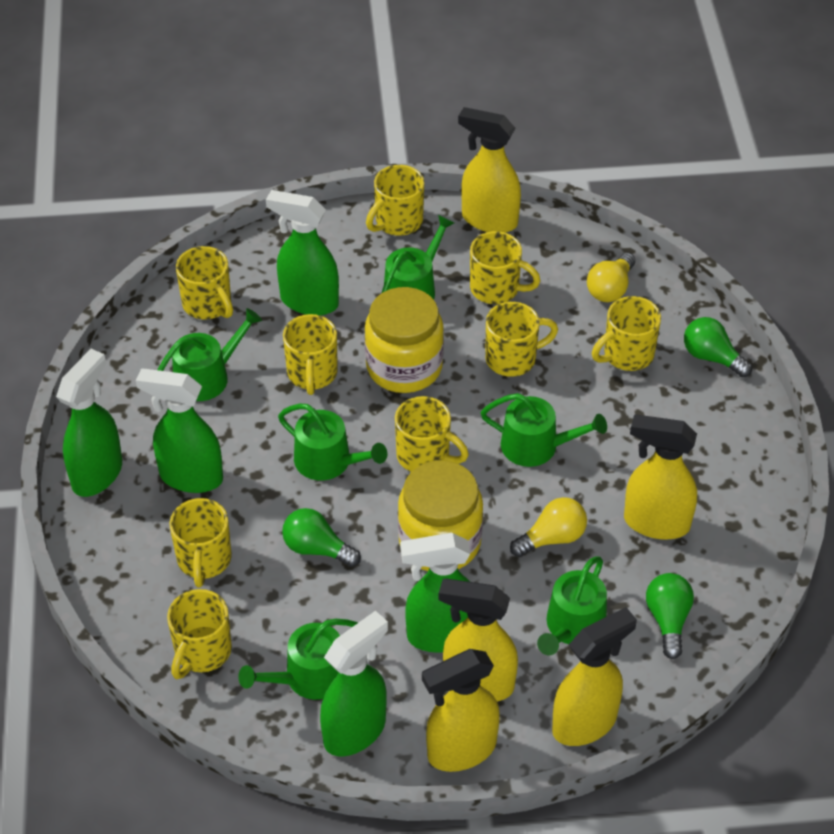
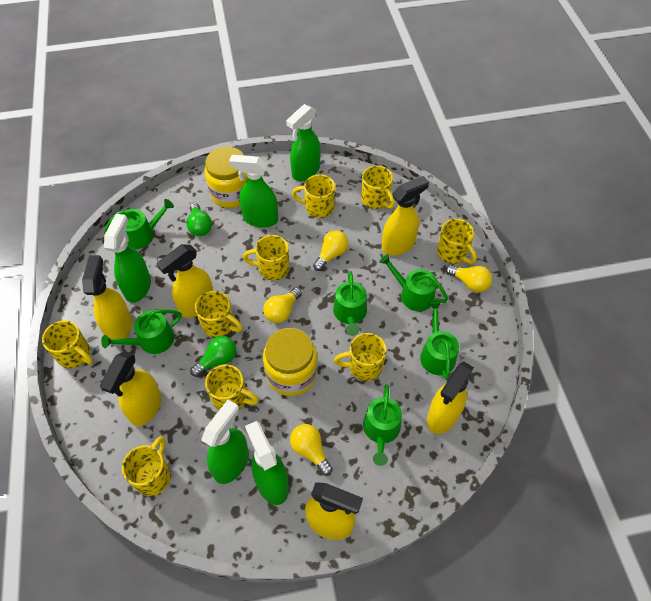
green light bulb: 3 -> 2
yellow light bulb: 2 -> 4
yellow spray bottle: 5 -> 6

